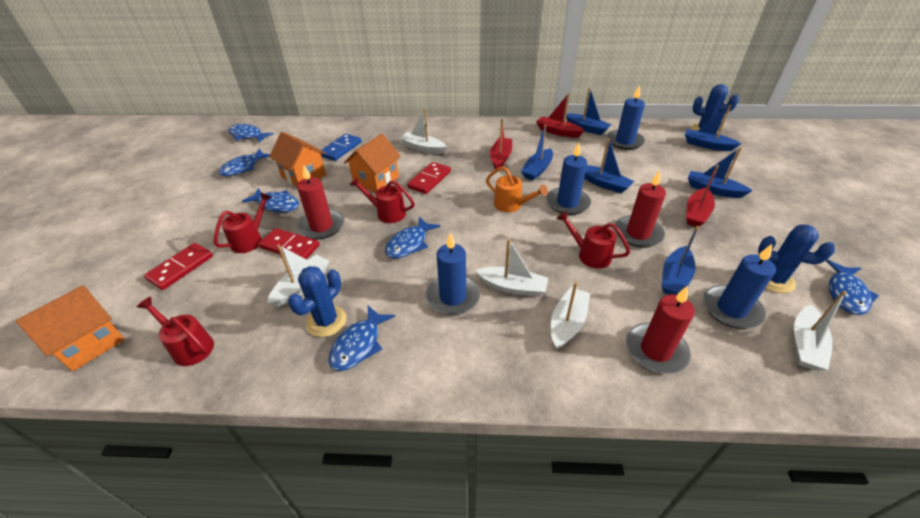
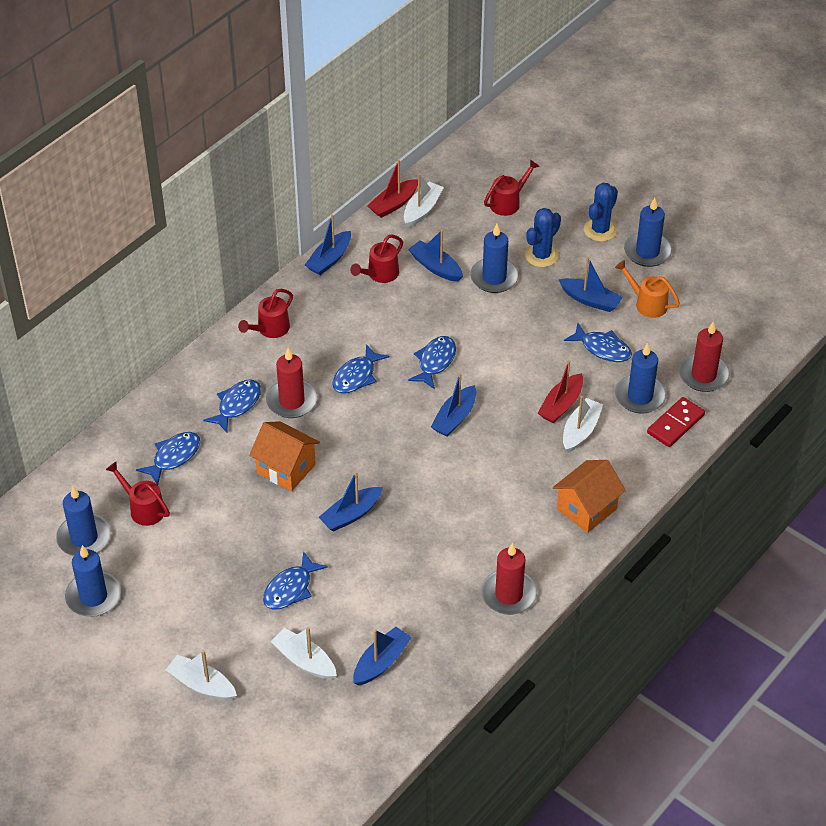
blue cactus: 3 -> 2
blue candle: 4 -> 5
blue domino: 1 -> 0
orange house: 3 -> 2
red boat: 3 -> 2
red domino: 3 -> 1
white boat: 5 -> 4

